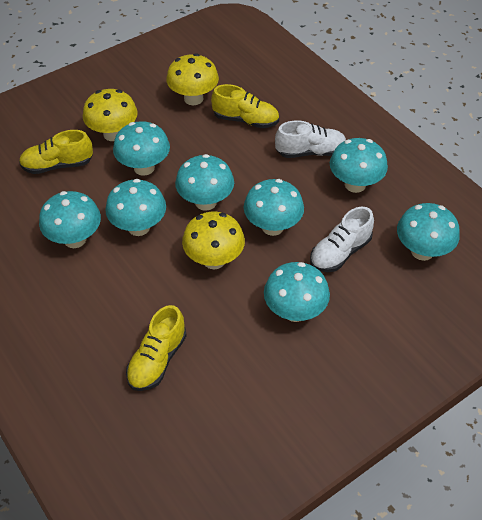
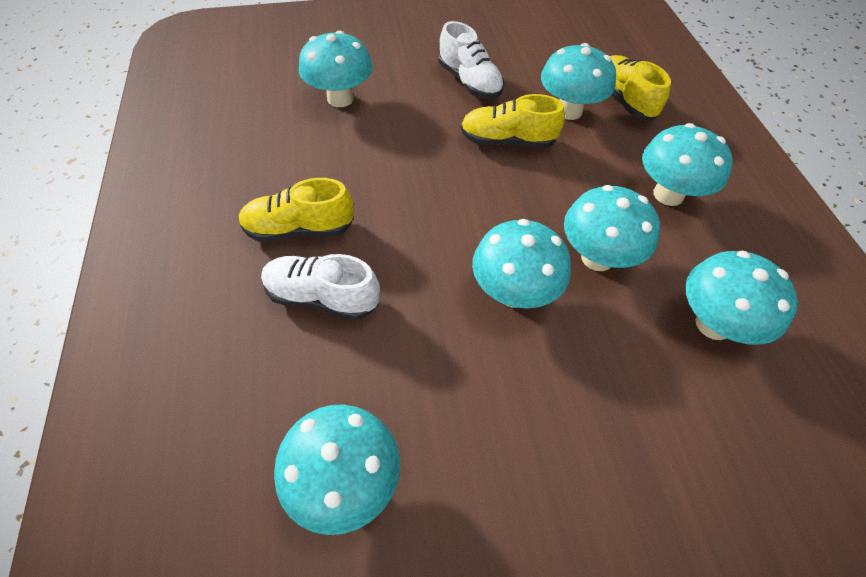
turquoise mushroom: 8 -> 7
yellow mushroom: 3 -> 0

